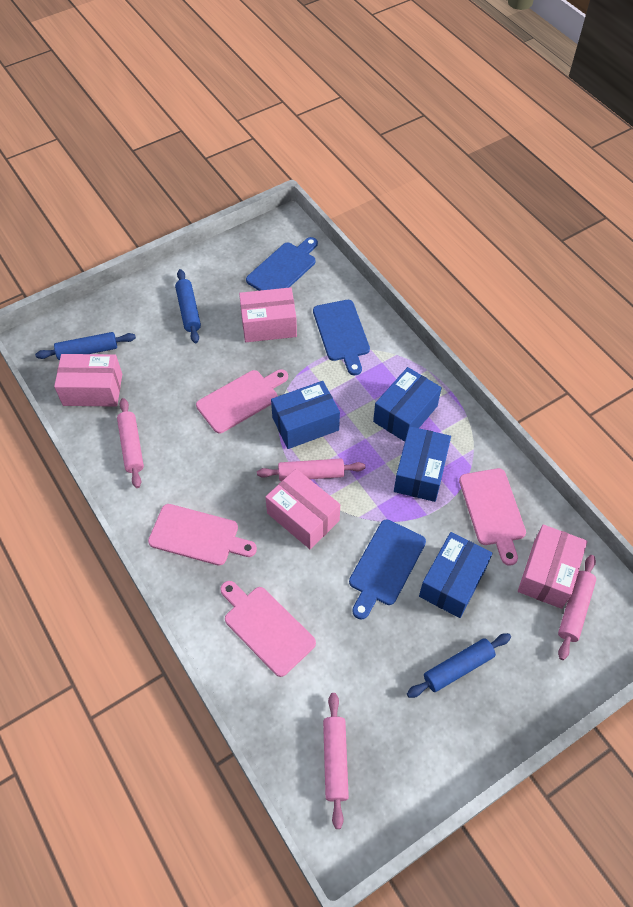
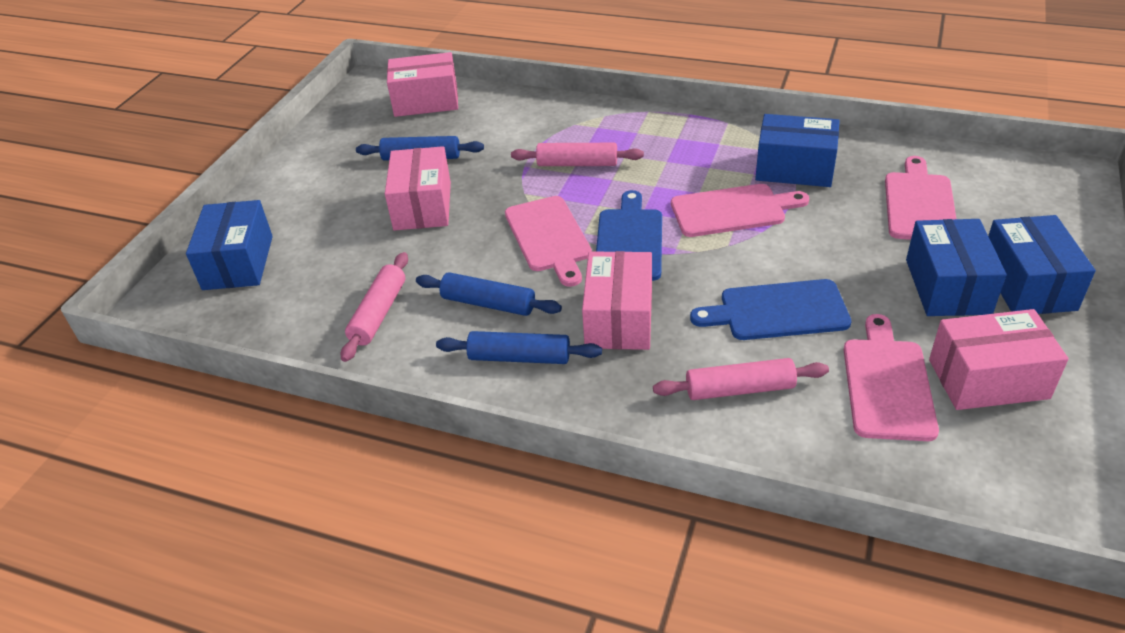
blue cutting board: 3 -> 2
pink rolling pin: 4 -> 3

